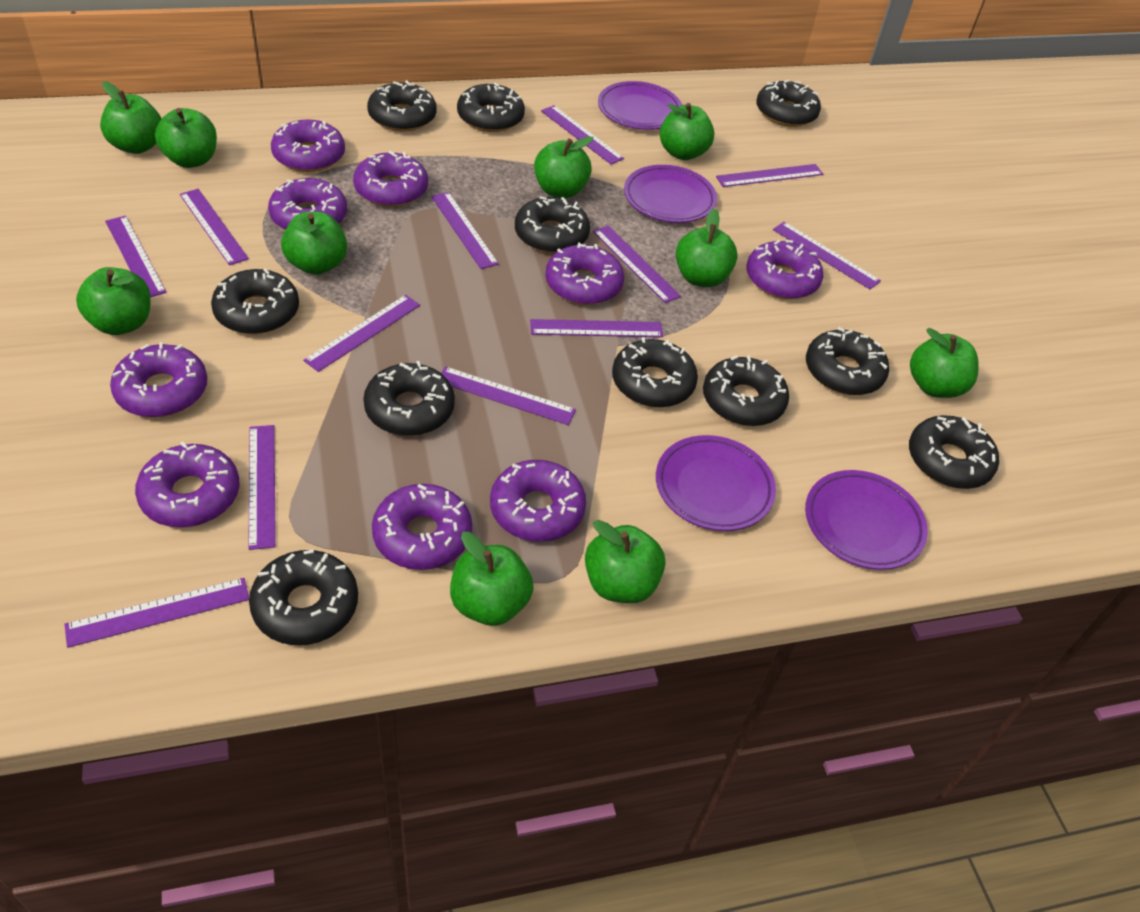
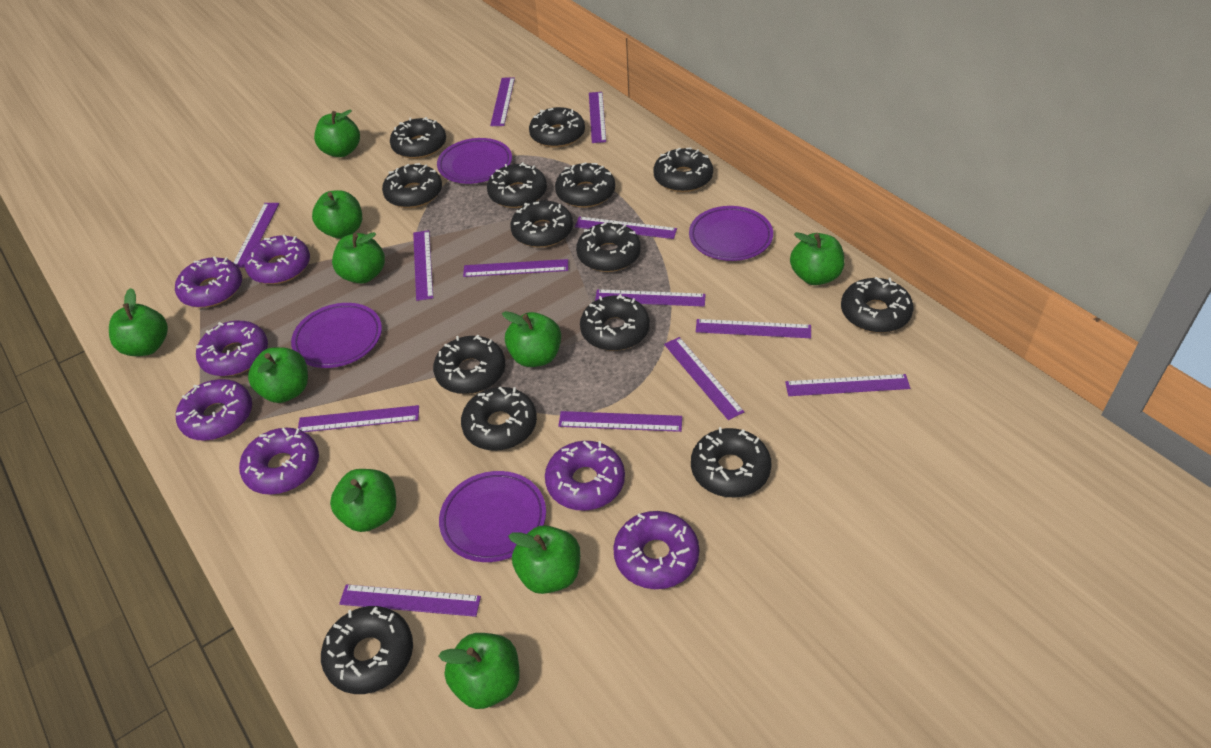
black donut: 11 -> 14
purple donut: 9 -> 7
purple ruler: 12 -> 13

